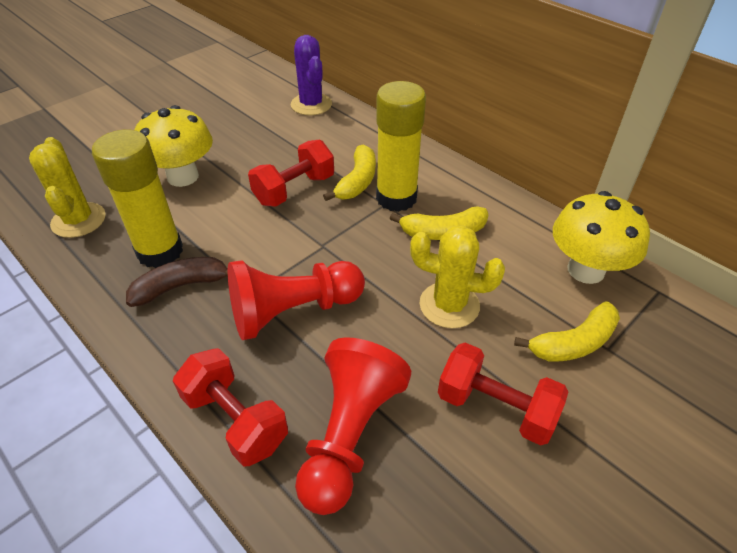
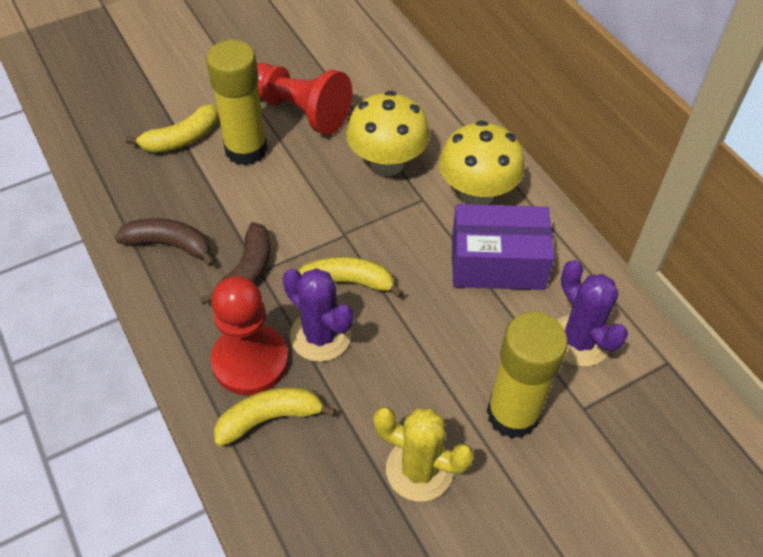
brown banana: 1 -> 2
purple box: 0 -> 1
purple cactus: 1 -> 2
red dumbbell: 3 -> 0
yellow cactus: 2 -> 1

